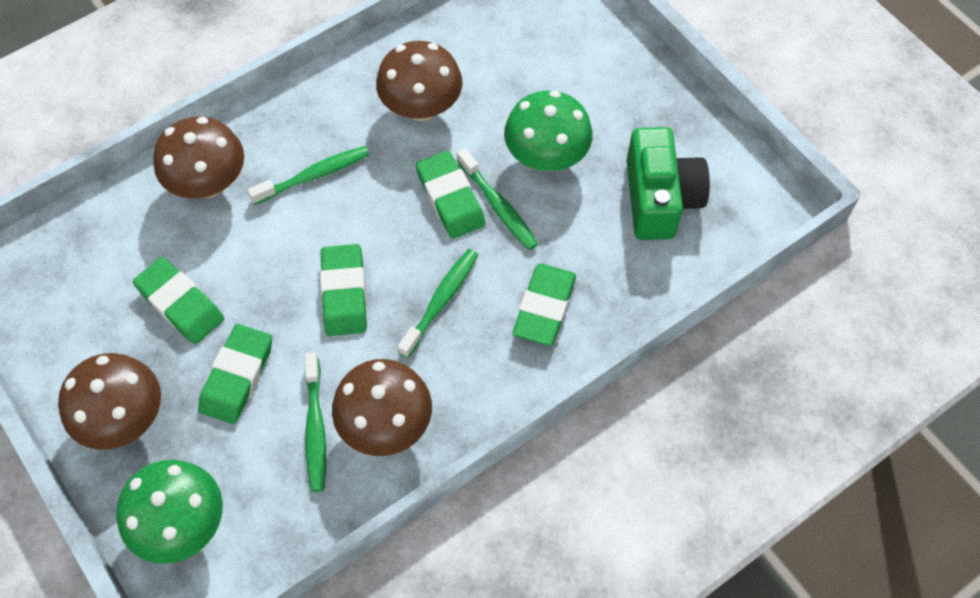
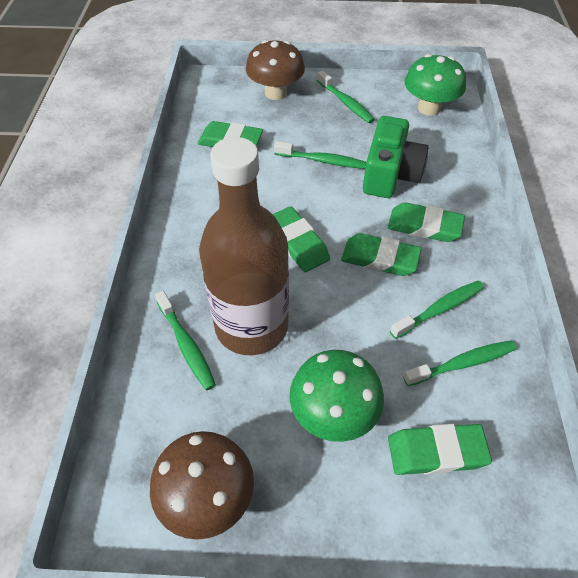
brown bottle: 0 -> 1
brown mushroom: 4 -> 2
green toothbrush: 4 -> 5

